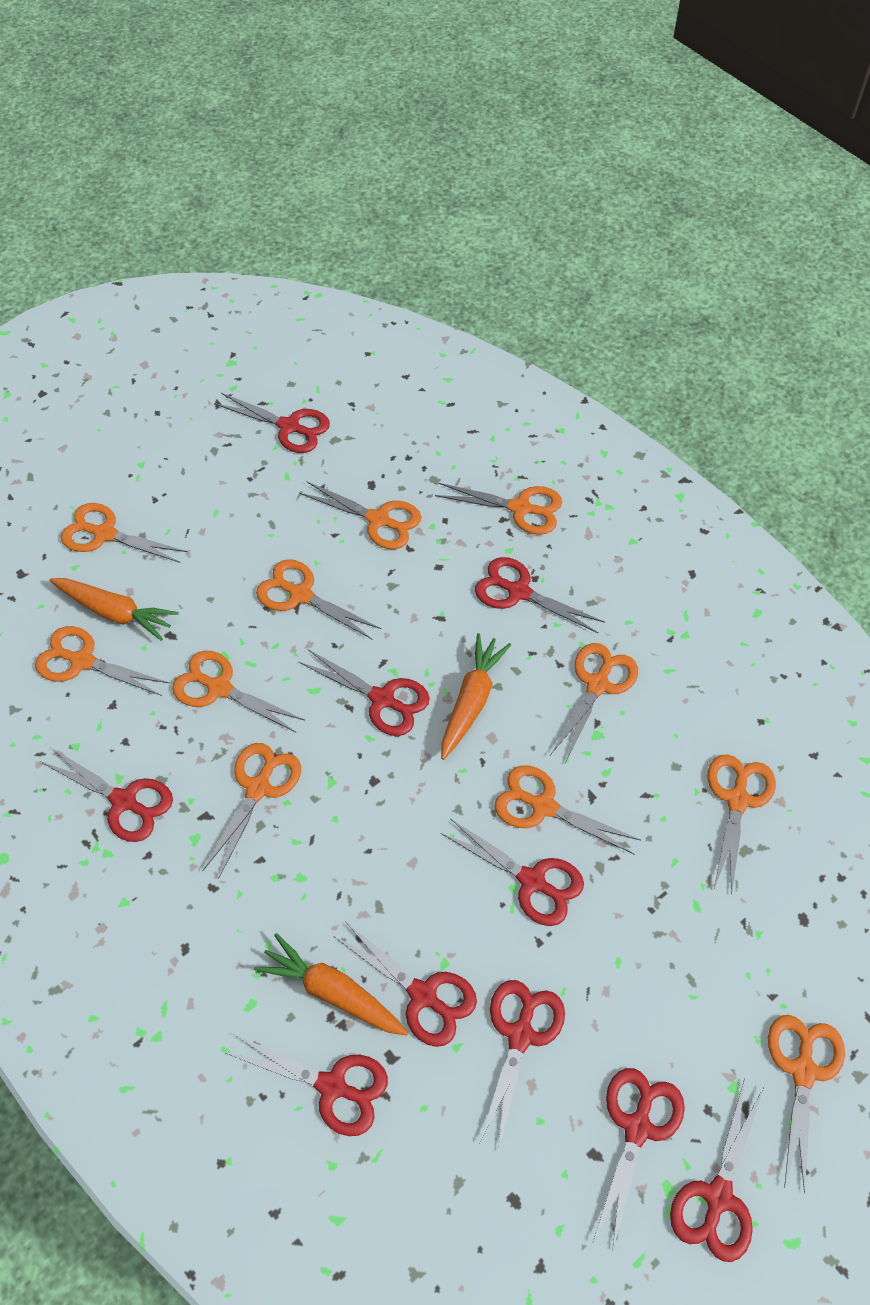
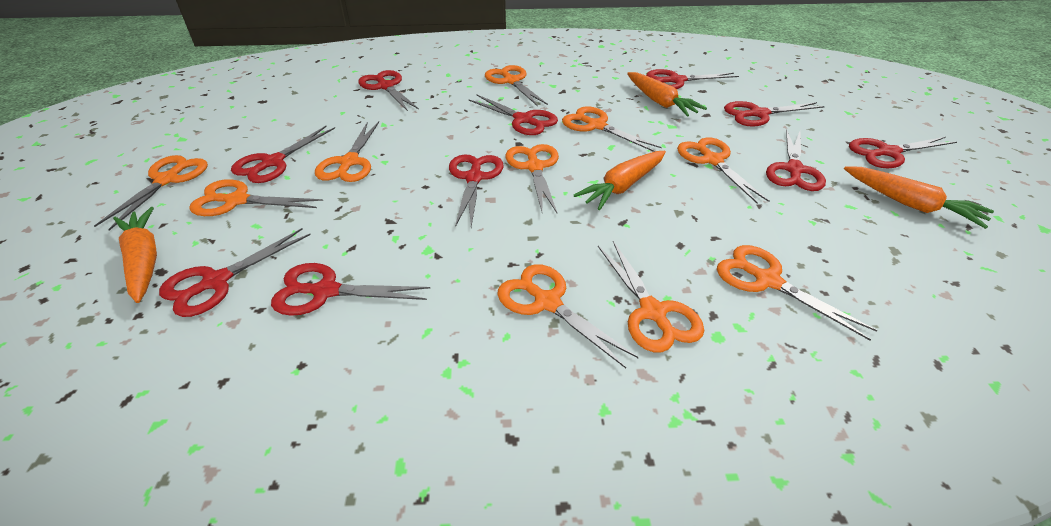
orange carrot: 3 -> 4
orange scissors: 11 -> 10

